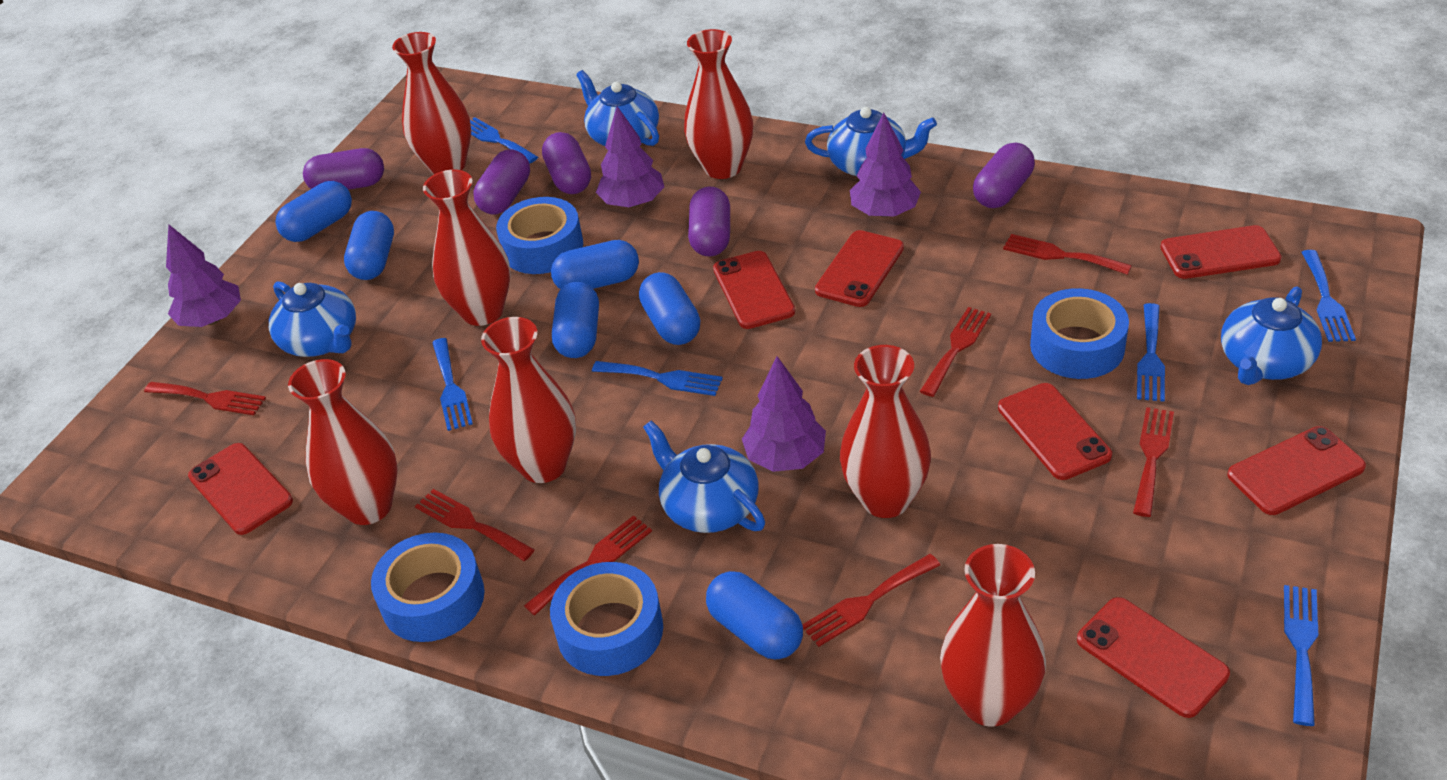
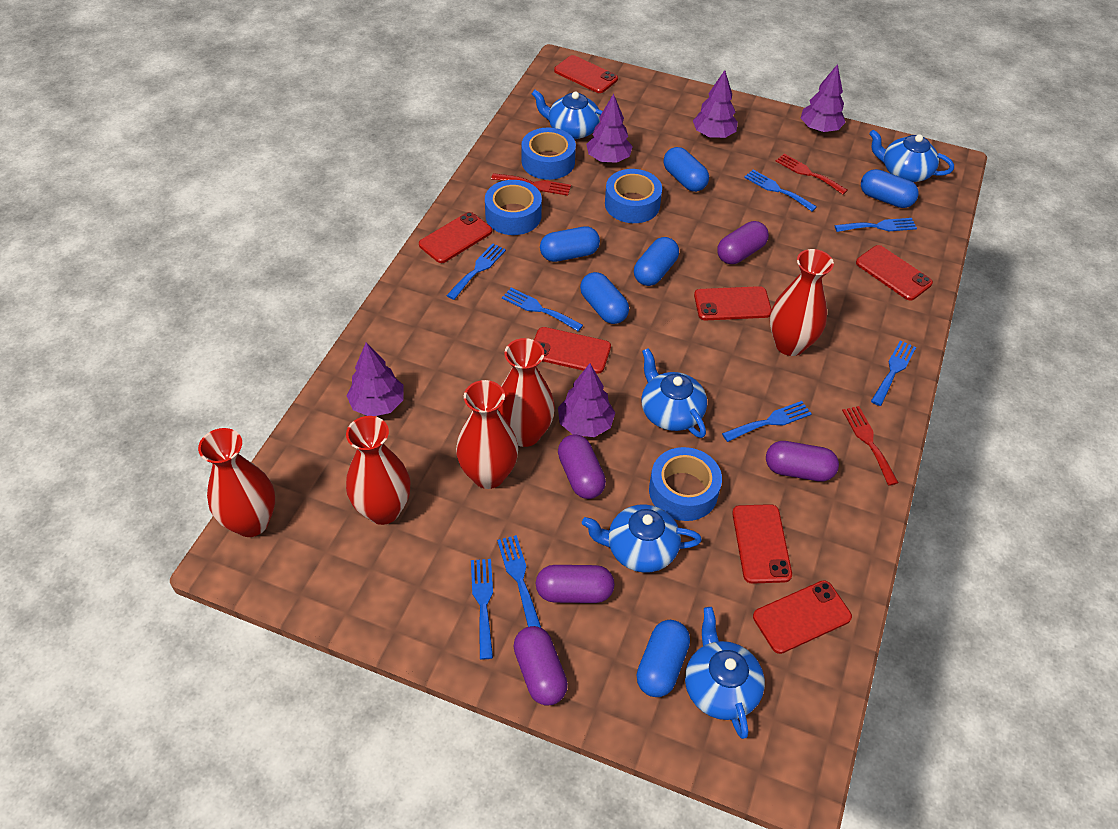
blue fork: 6 -> 8
purple tree: 4 -> 5
red fork: 7 -> 3
red vase: 7 -> 5

